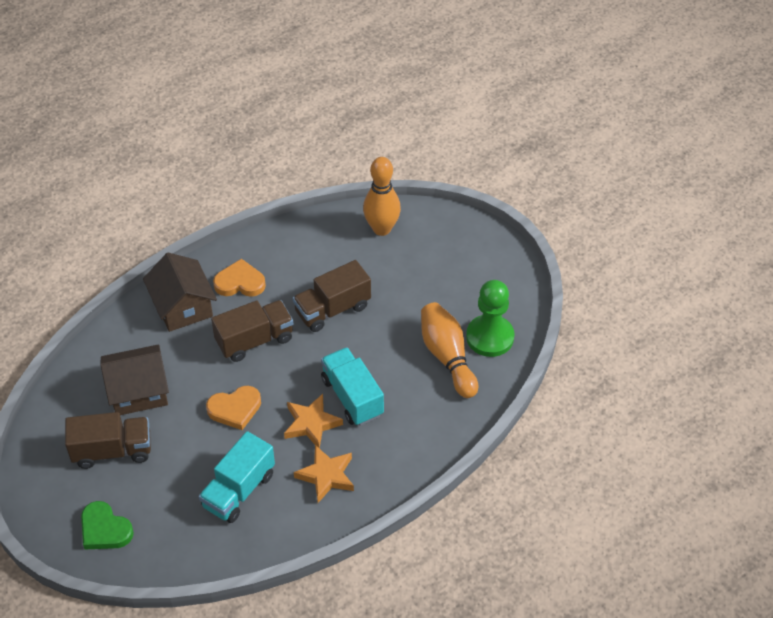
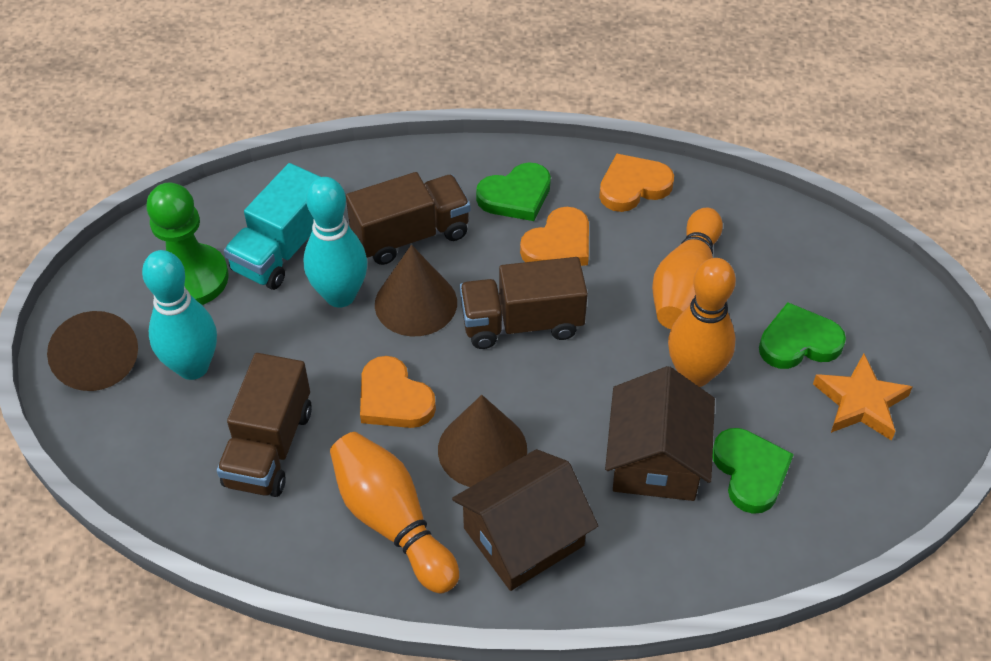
brown cone: 0 -> 3
green heart: 1 -> 3
orange bowling pin: 2 -> 3
orange heart: 2 -> 3
orange star: 2 -> 1
turquoise bowling pin: 0 -> 2
turquoise truck: 2 -> 1

